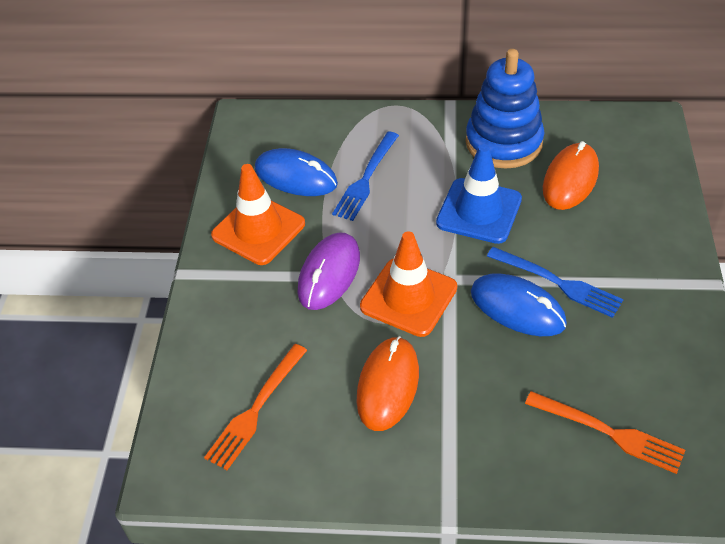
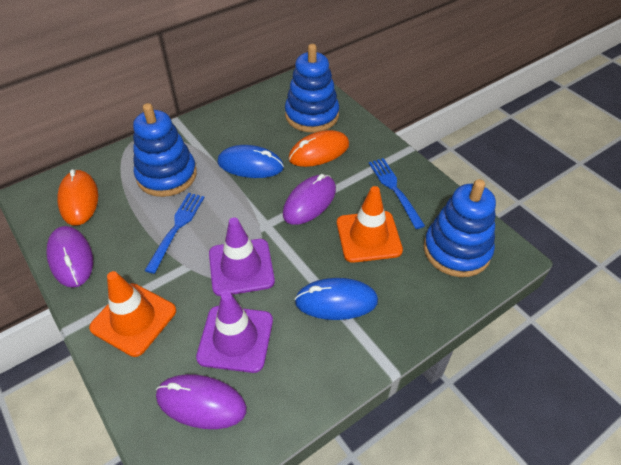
blue stacking toy: 1 -> 3
blue traffic cone: 1 -> 0
orange fork: 2 -> 0
purple mouse: 1 -> 3
purple traffic cone: 0 -> 2

